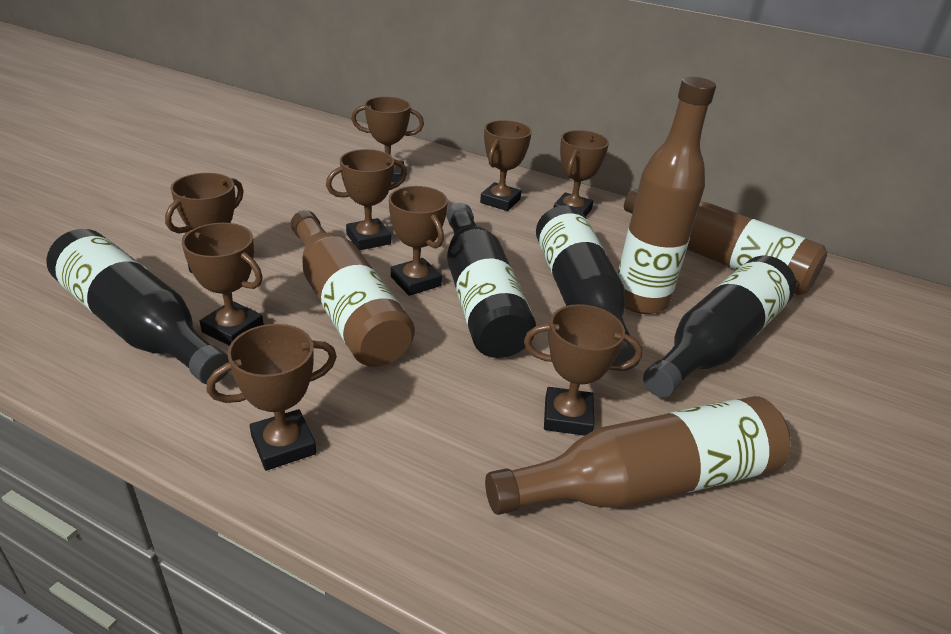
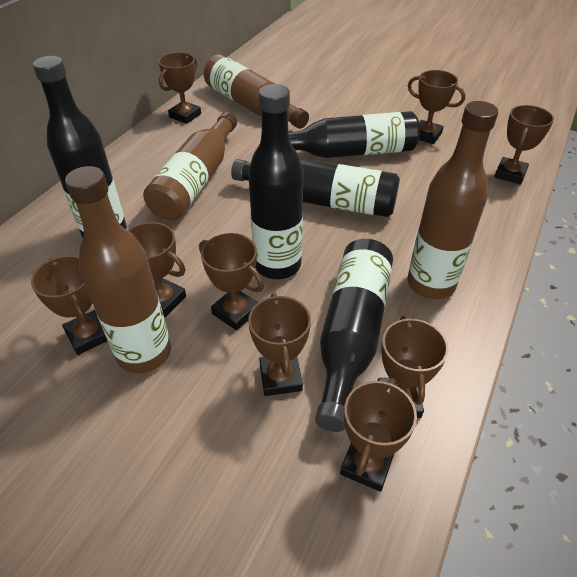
black bottle: 4 -> 5

